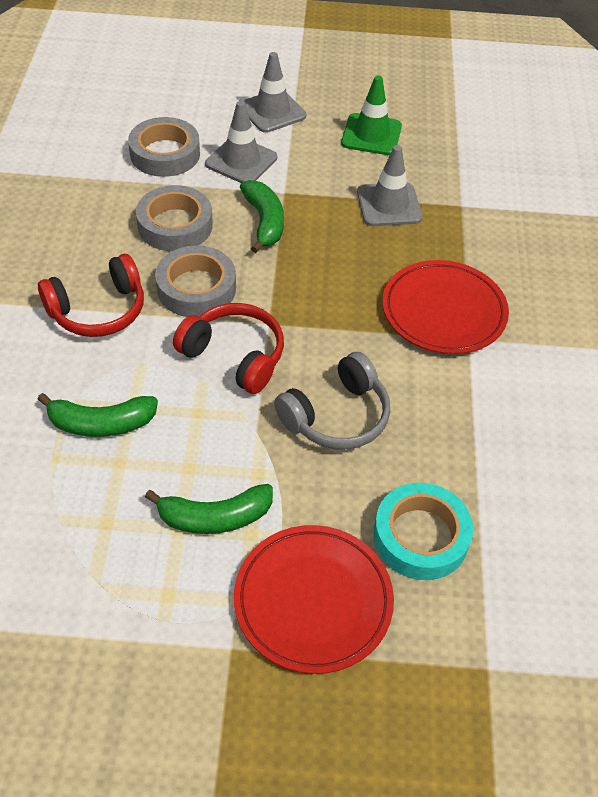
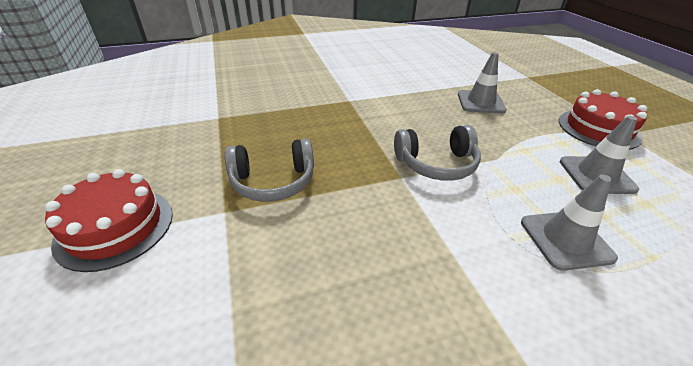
green banana: 3 -> 0
green traffic cone: 1 -> 0
grey headphones: 1 -> 2
grey tape: 3 -> 0
red cake: 0 -> 2
red headphones: 2 -> 0
red plate: 2 -> 0
turquoise tape: 1 -> 0

